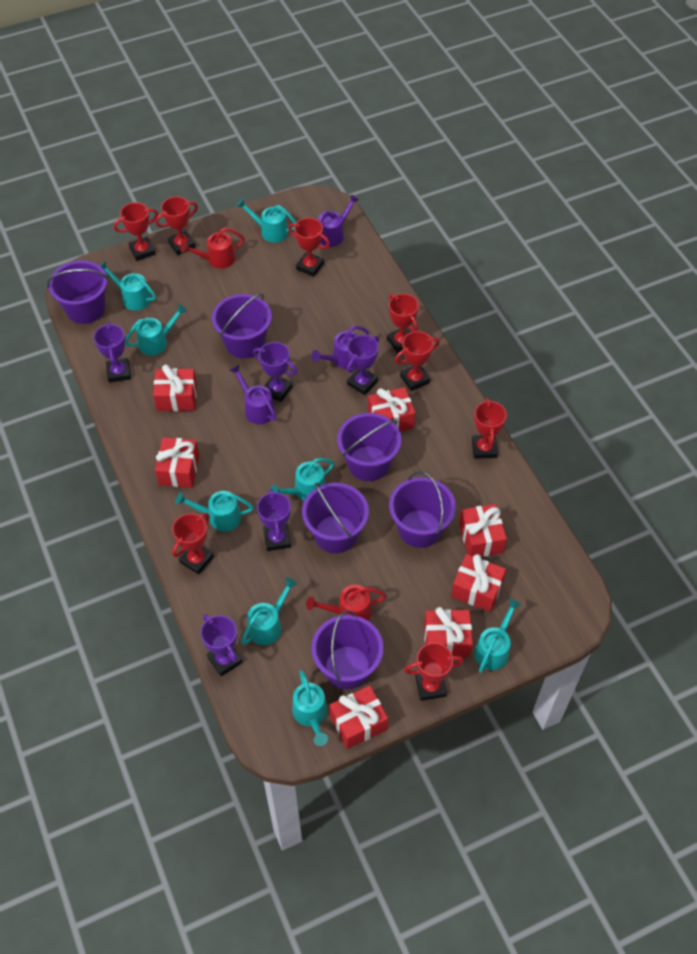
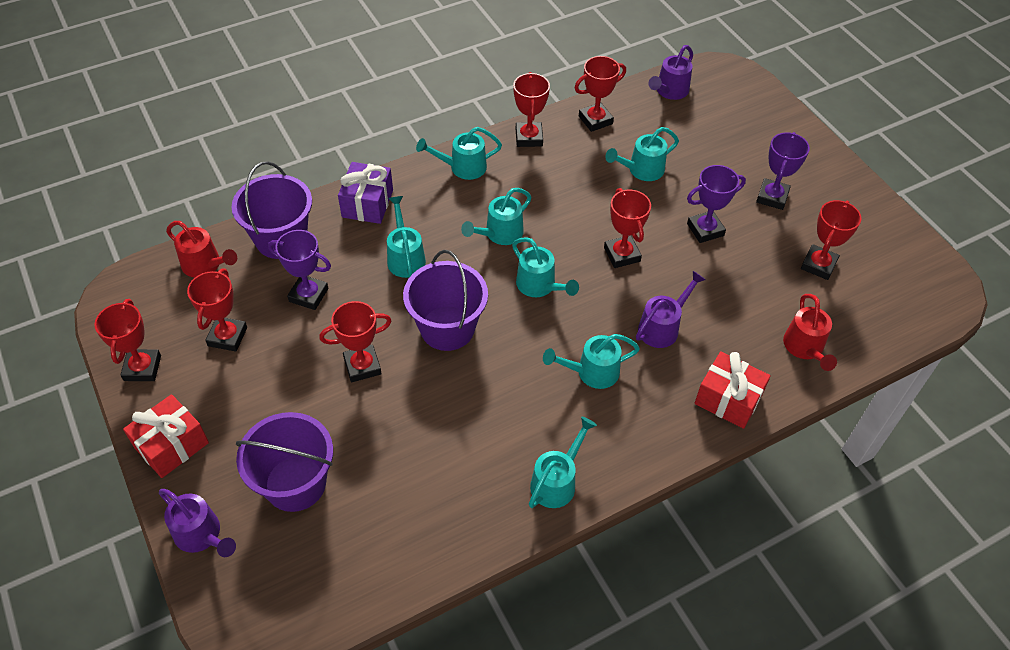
purple bucket: 6 -> 3
purple gift: 0 -> 1
purple trophy: 5 -> 3
red gift: 7 -> 2
red trophy: 8 -> 7
turquoise watering can: 8 -> 7

